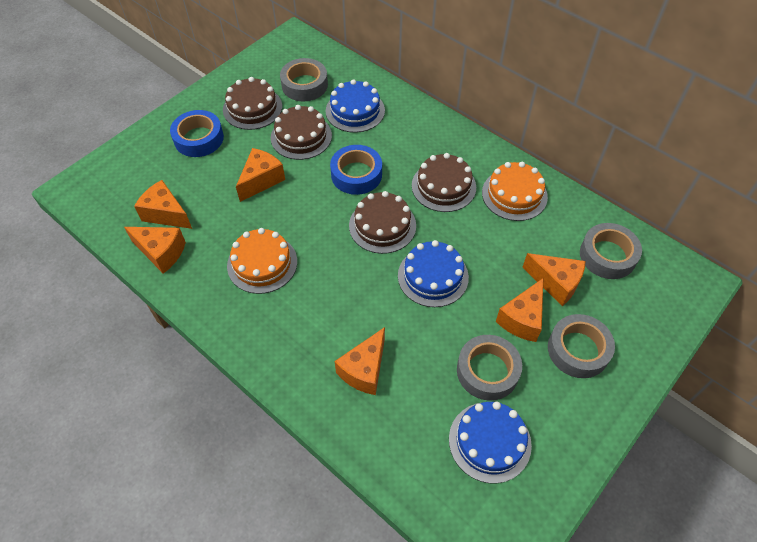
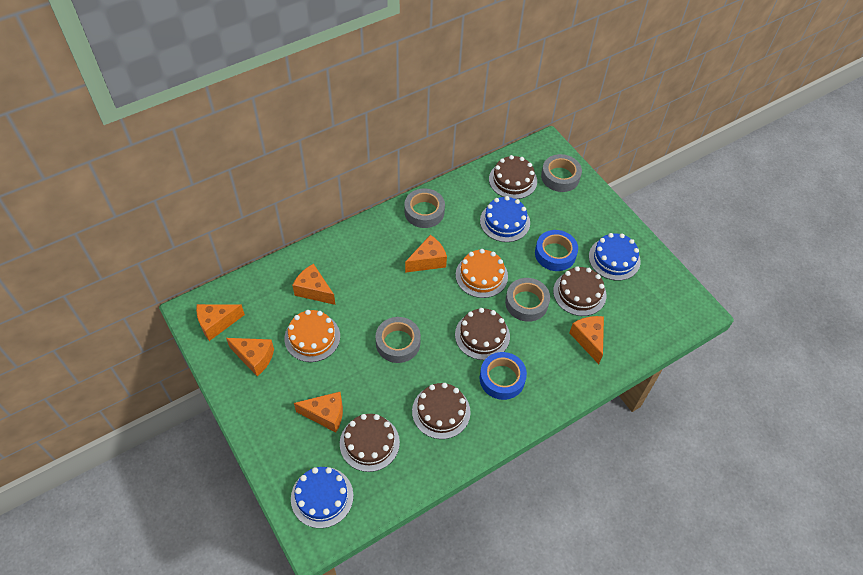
brown cake: 4 -> 5

